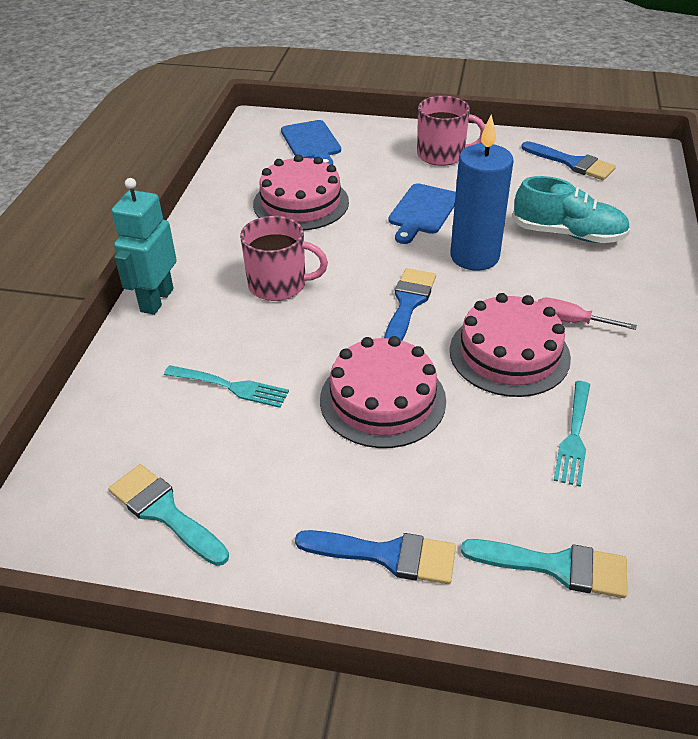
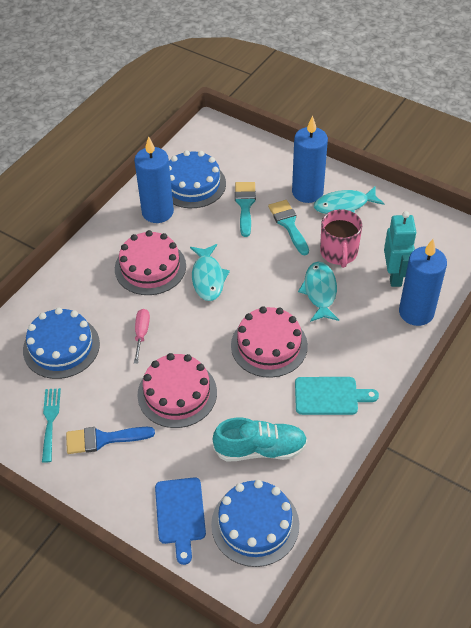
blue brush: 3 -> 1
blue cake: 0 -> 3
blue candle: 1 -> 3
blue cutting board: 2 -> 1
pink mug: 2 -> 1
turquoise cutting board: 0 -> 1
turquoise fish: 0 -> 3
turquoise fork: 2 -> 1

